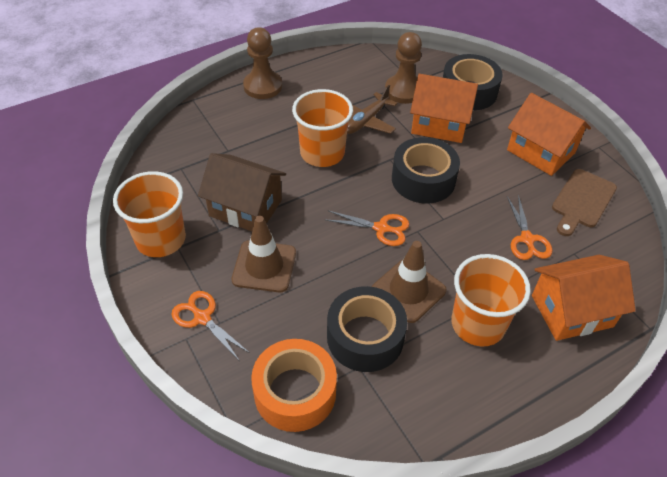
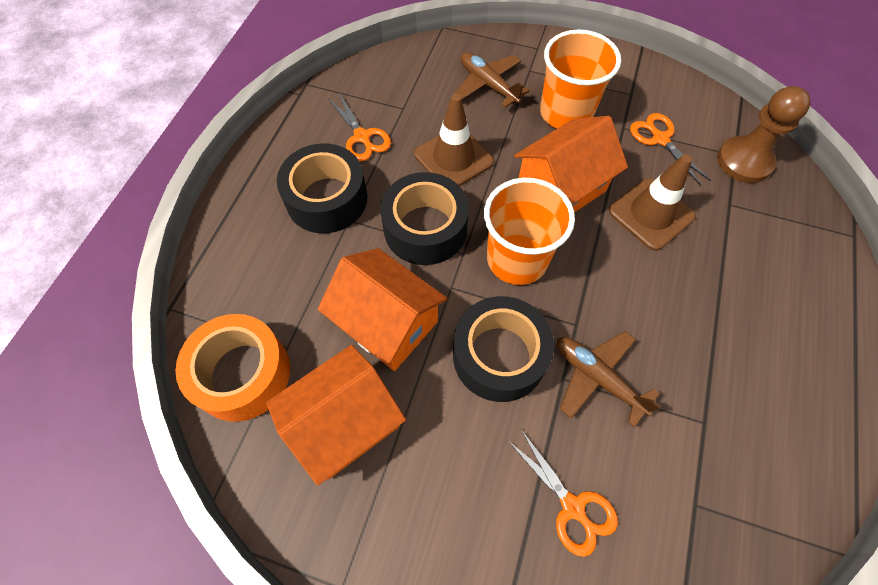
brown cutting board: 1 -> 0
brown house: 1 -> 0
brown pawn: 2 -> 1
brown plane: 1 -> 2
orange cup: 3 -> 2

